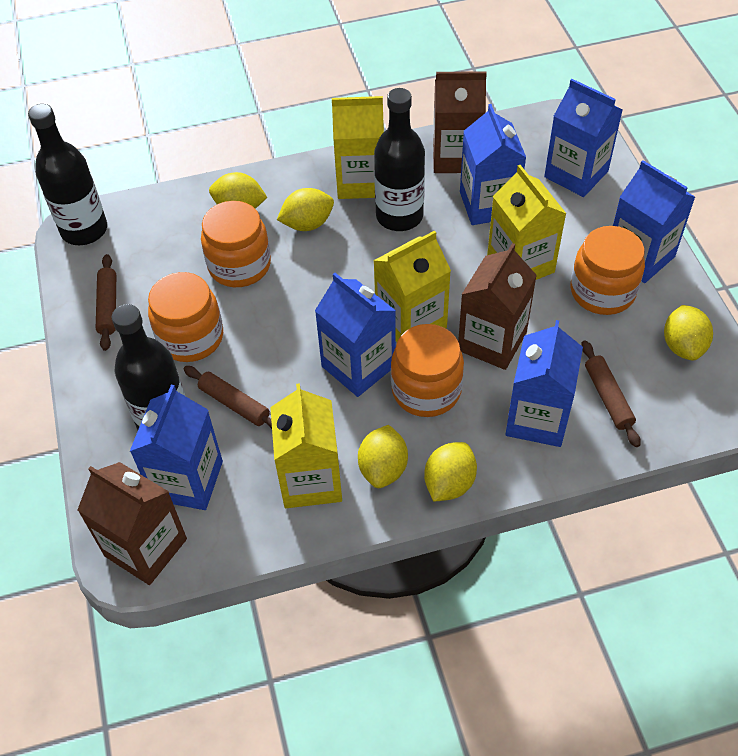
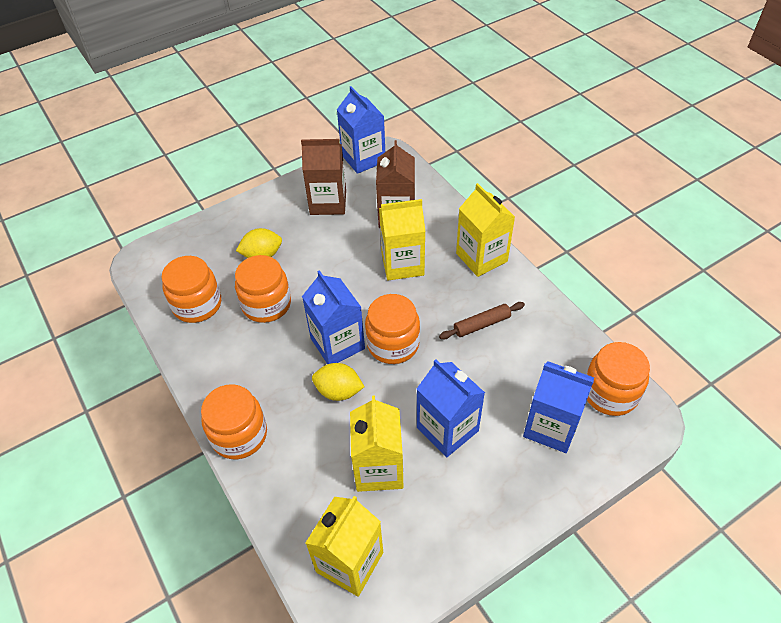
black bottle: 3 -> 0
blue carton: 6 -> 4
brown carton: 3 -> 2
brown rolling pin: 3 -> 1
orange jar: 4 -> 5
yellow lemon: 5 -> 2

